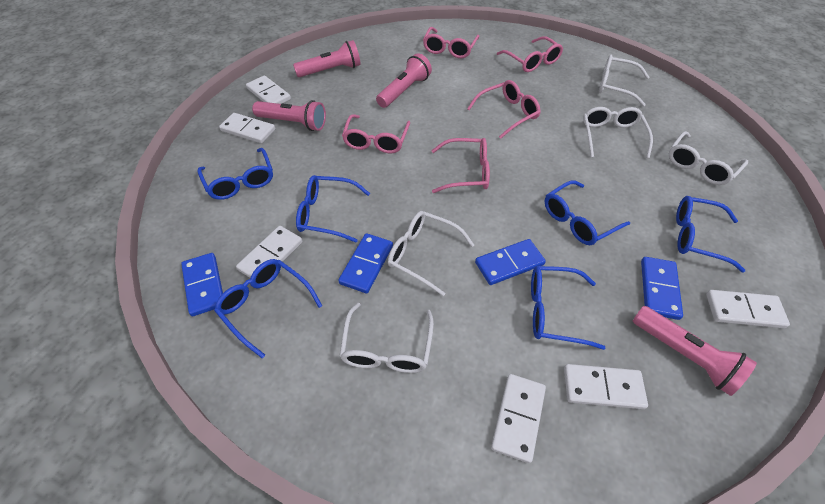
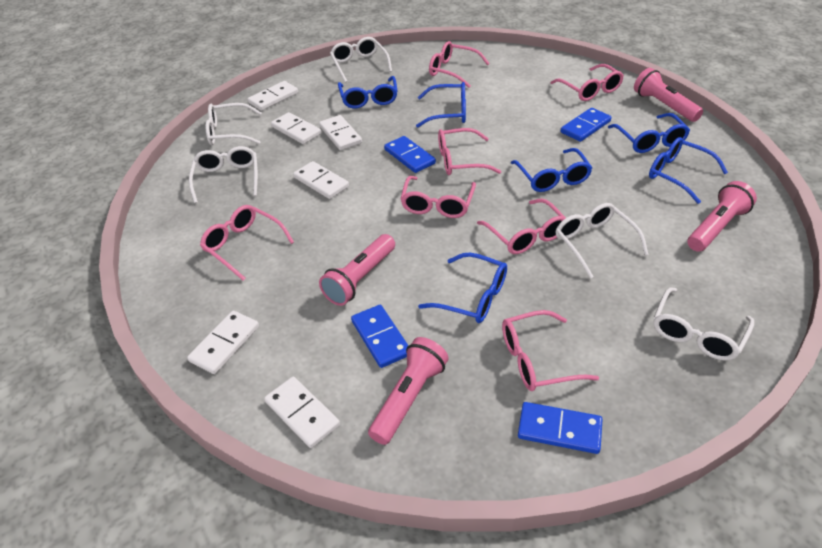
pink glasses: 5 -> 7

